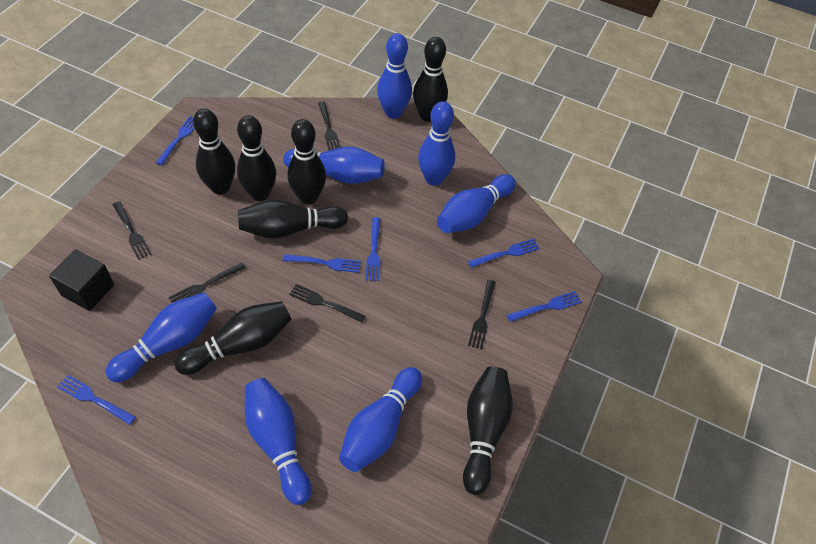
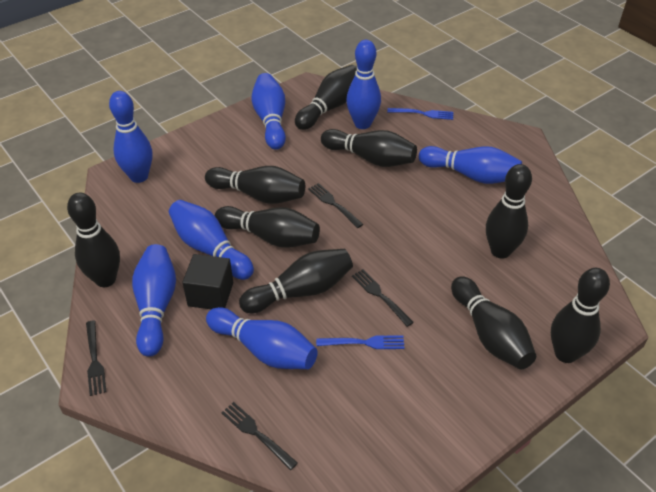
black bowling pin: 7 -> 9
black fork: 5 -> 4
blue fork: 6 -> 2

